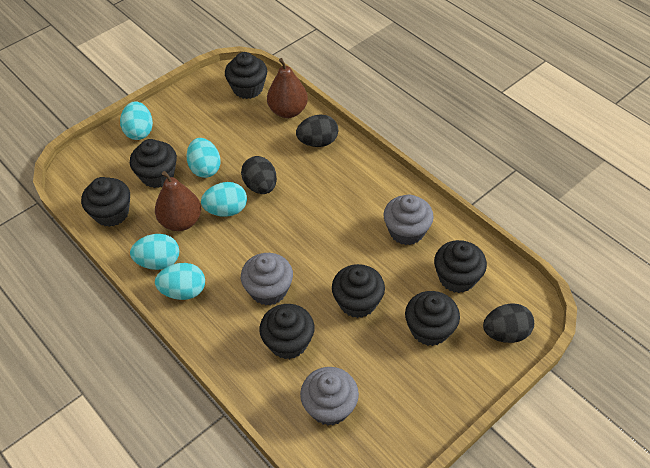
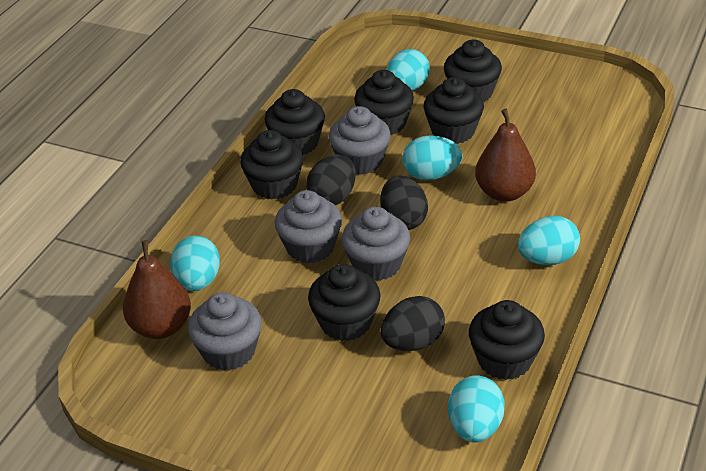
grey cupcake: 3 -> 4

